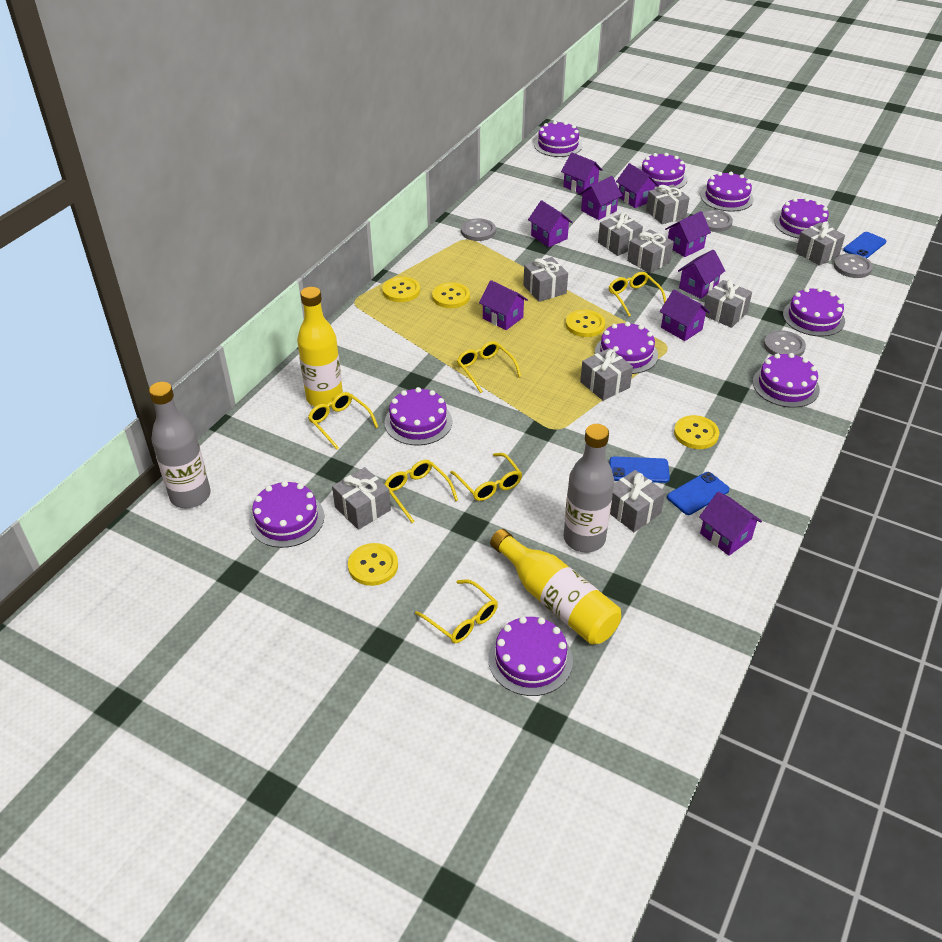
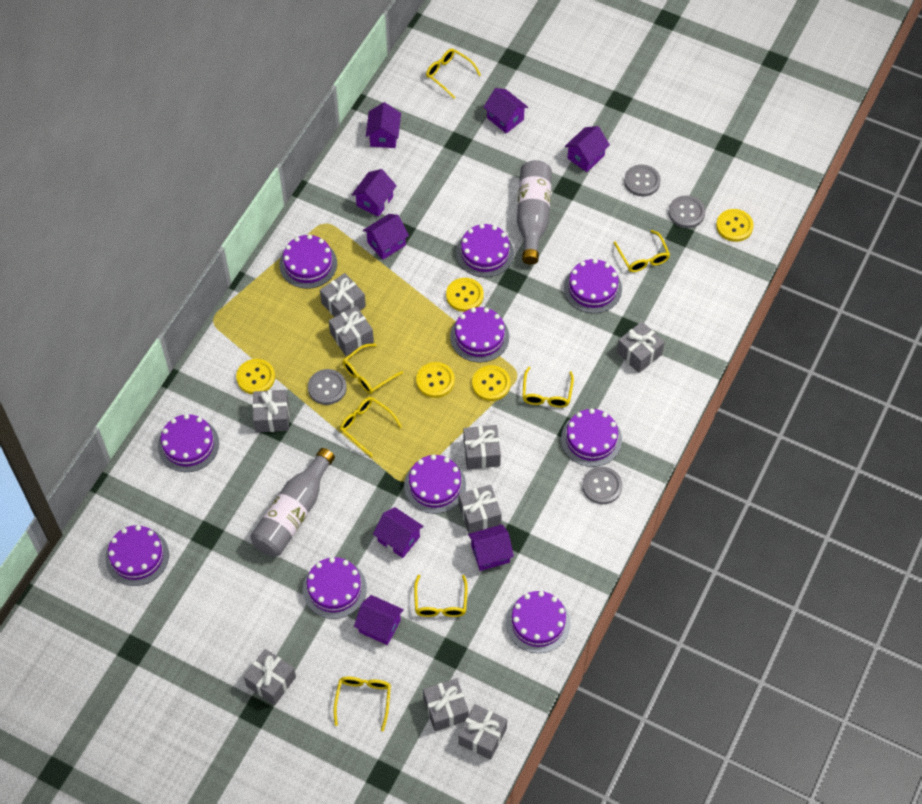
blue phone: 3 -> 0
purple house: 9 -> 8
yellow bottle: 2 -> 0
yellow glasses: 6 -> 7

